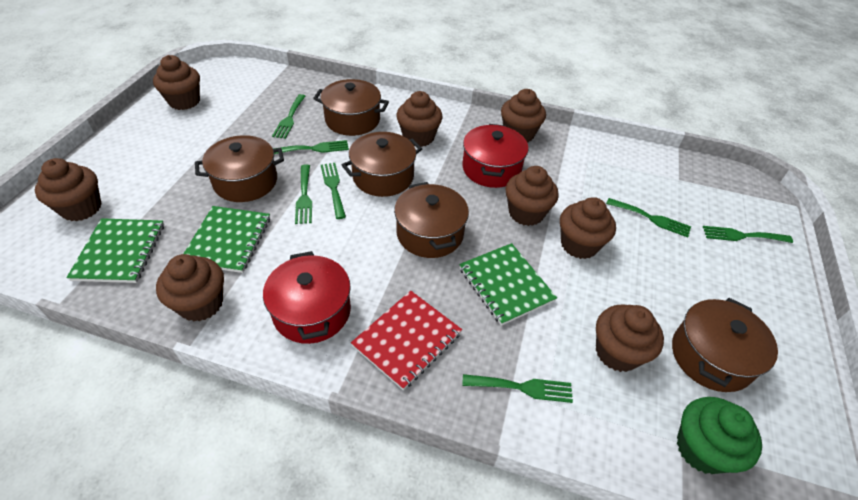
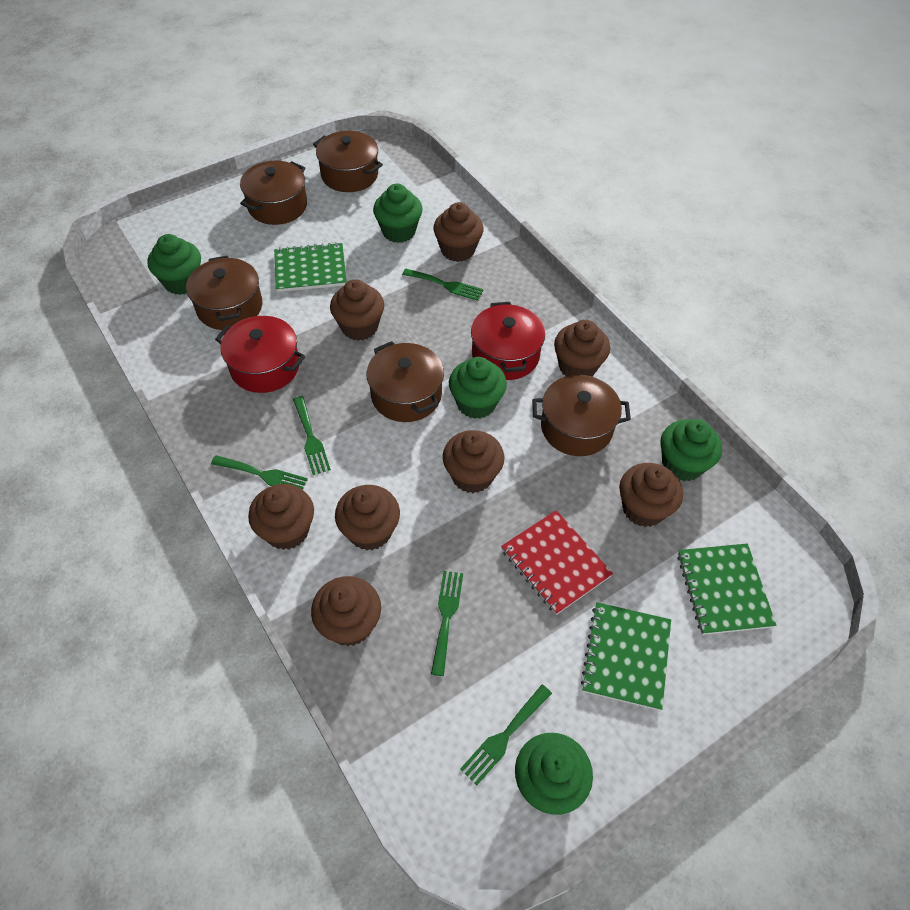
green cupcake: 1 -> 5
green fork: 7 -> 5

